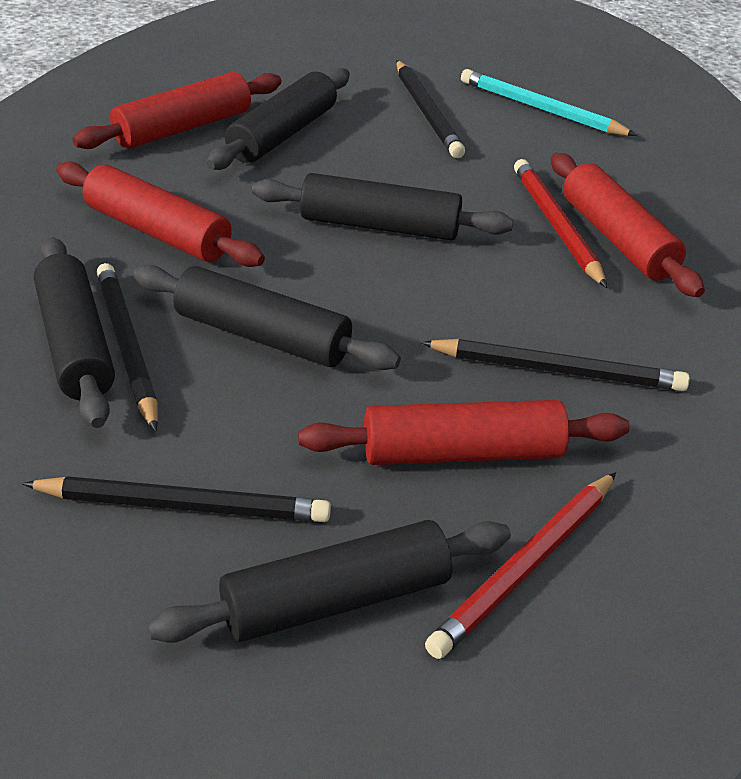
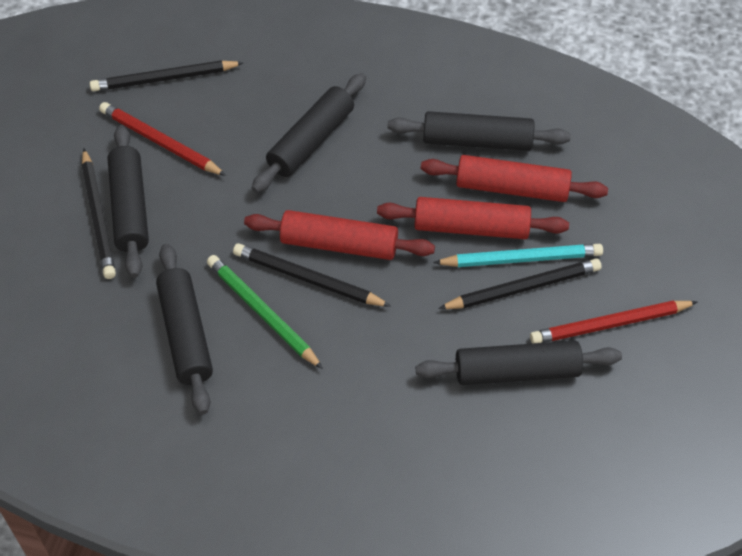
green pencil: 0 -> 1
red rolling pin: 4 -> 3

